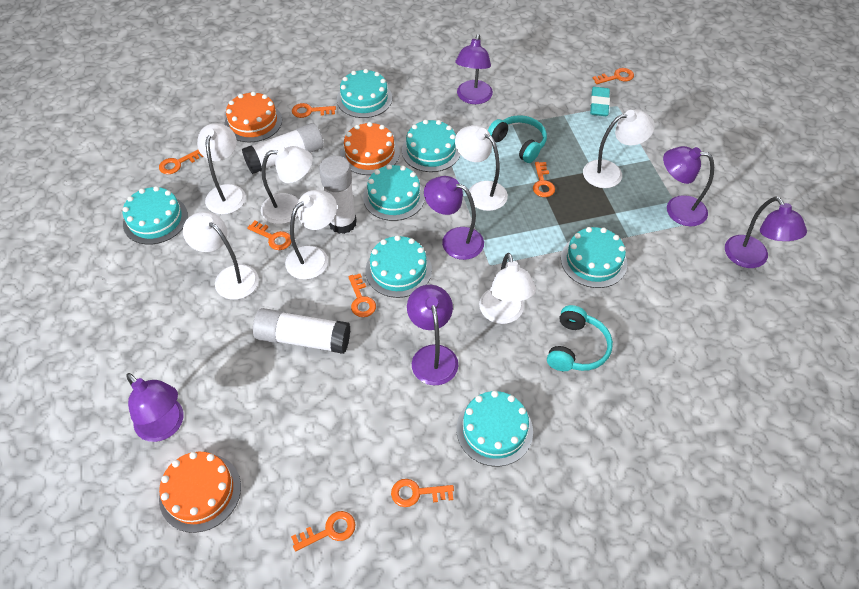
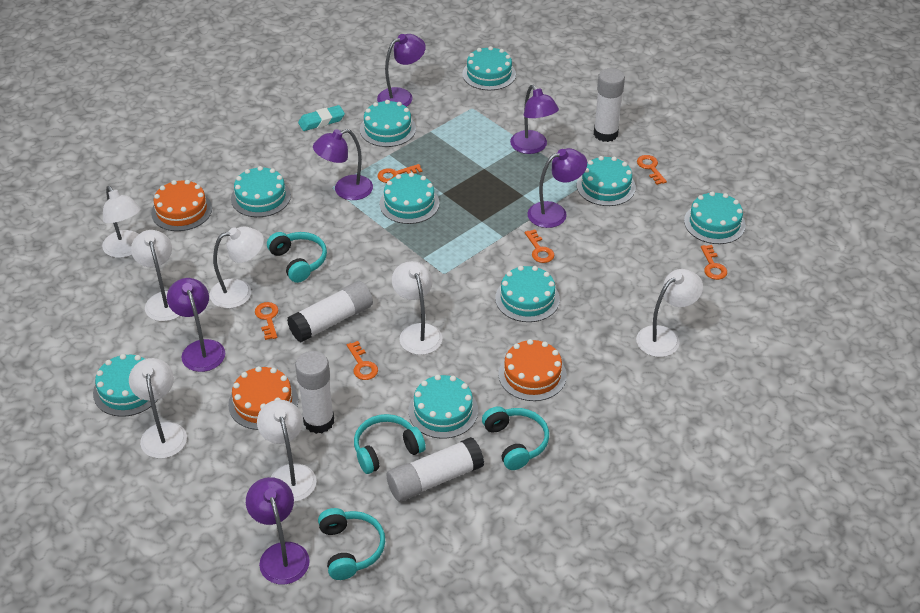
orange key: 8 -> 6
turquoise cake: 7 -> 9
turquoise headphones: 2 -> 4
white glue stick: 3 -> 4

